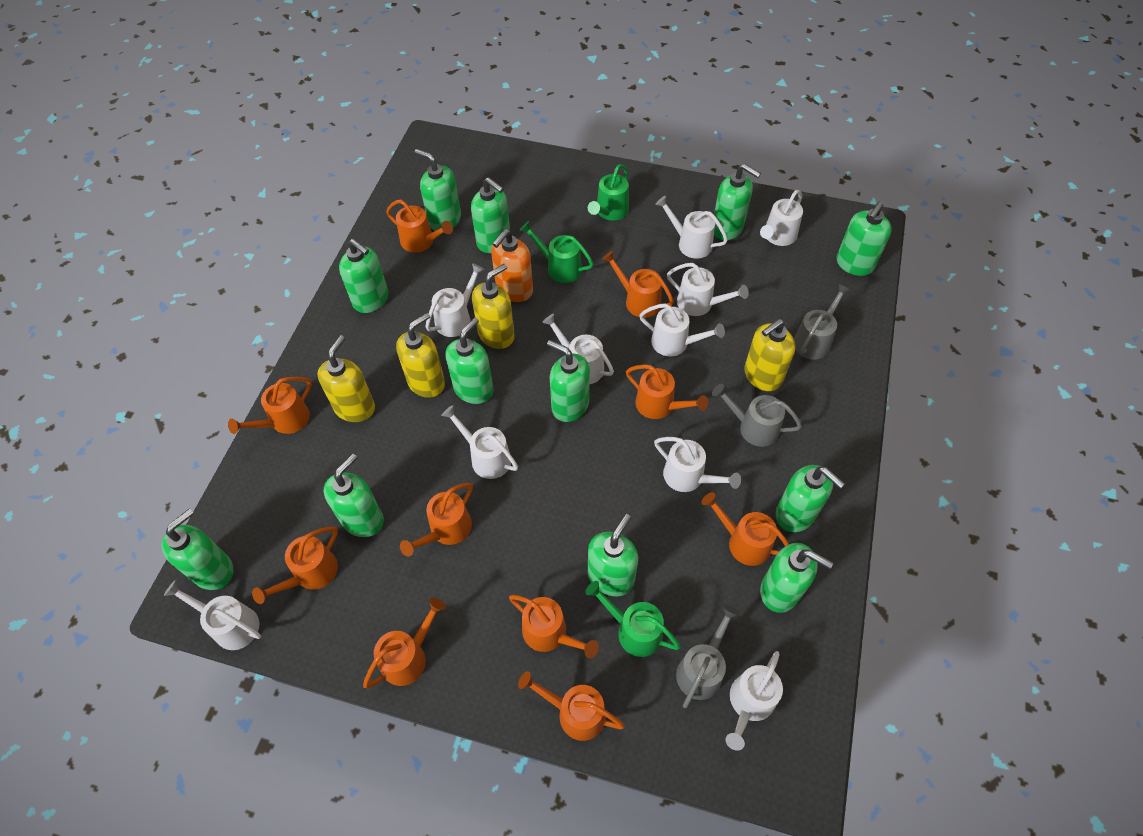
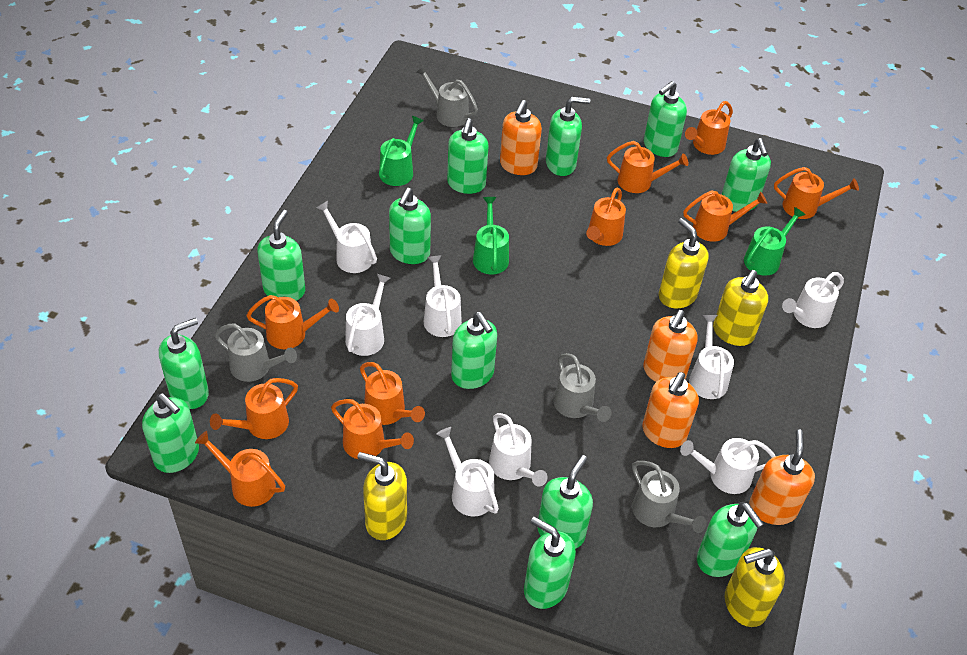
grey watering can: 3 -> 4
orange soap dispenser: 1 -> 4
white watering can: 10 -> 8

